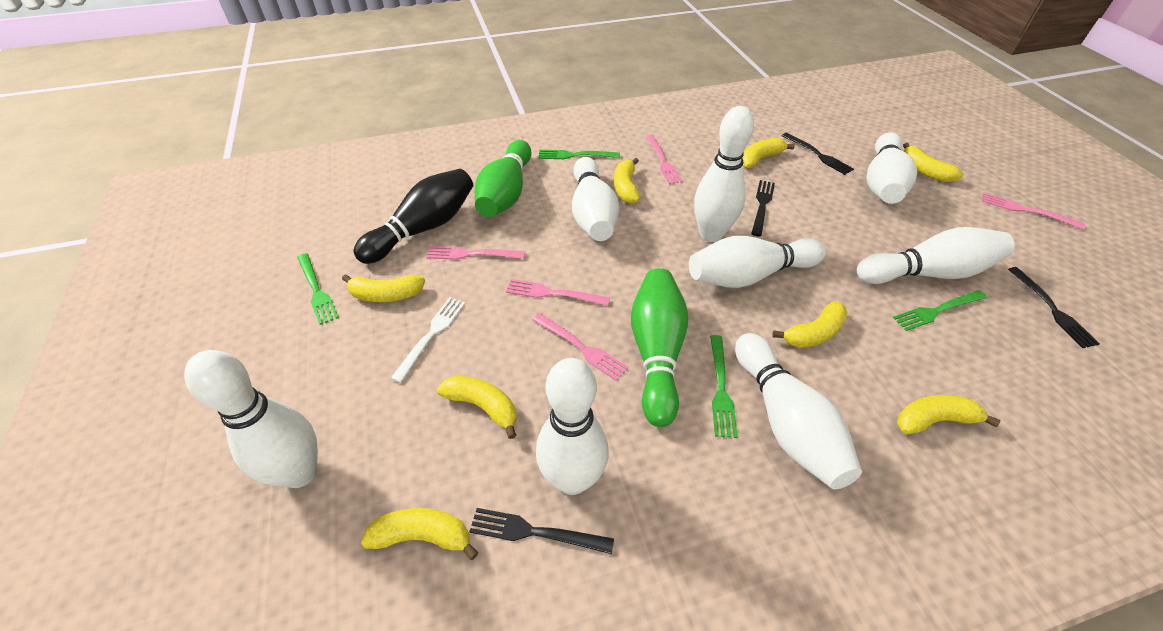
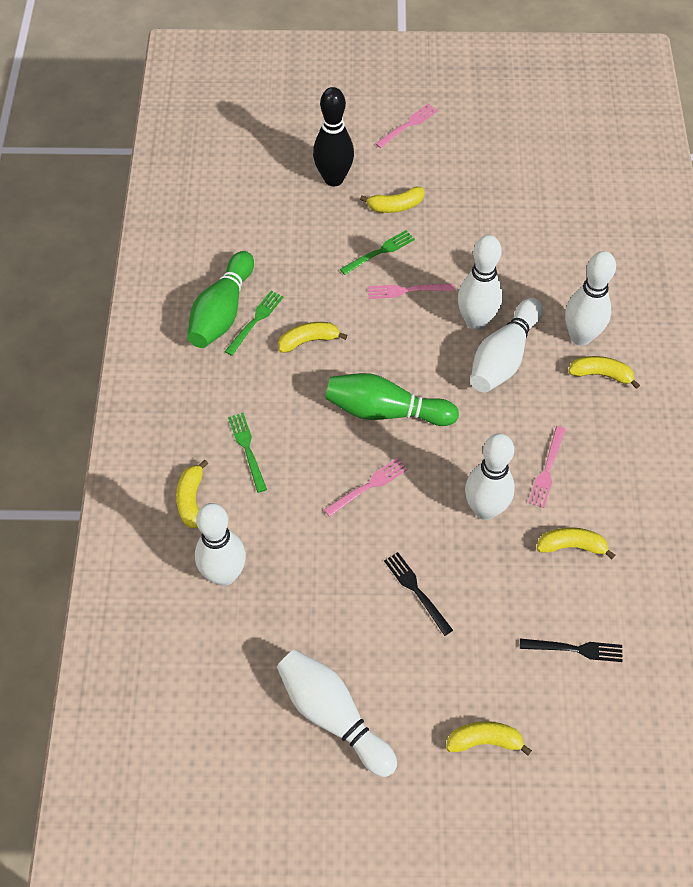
black fork: 4 -> 2
green fork: 4 -> 3
pink fork: 5 -> 4
white bowling pin: 8 -> 6
white fork: 1 -> 0
yellow banana: 8 -> 6

